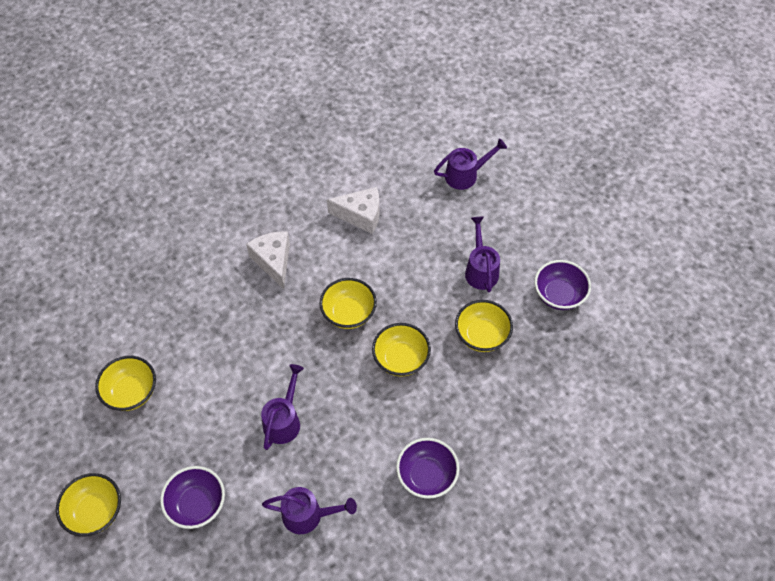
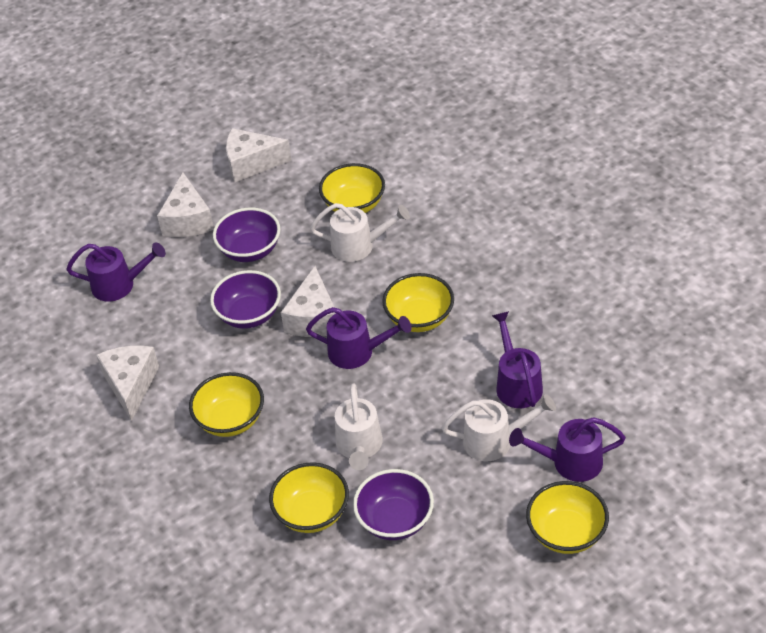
white cheese: 2 -> 4
white watering can: 0 -> 3

